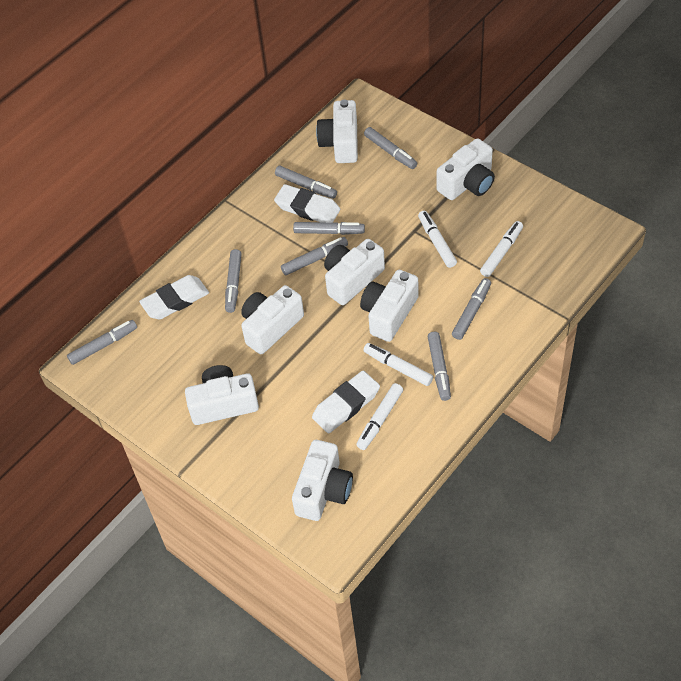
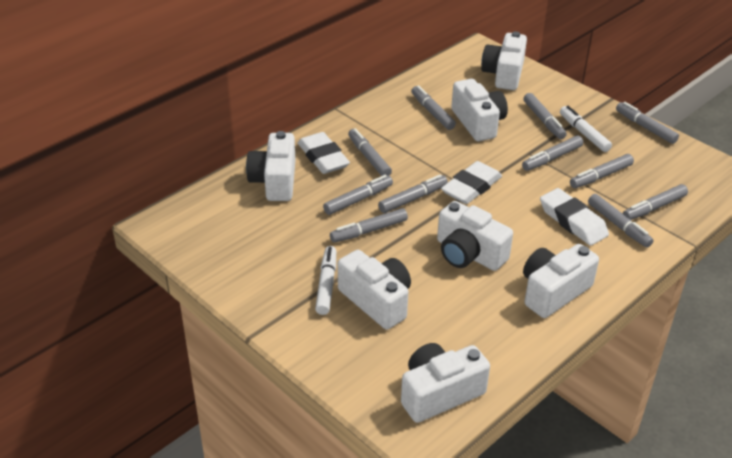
grey marker: 8 -> 11
white marker: 4 -> 2

